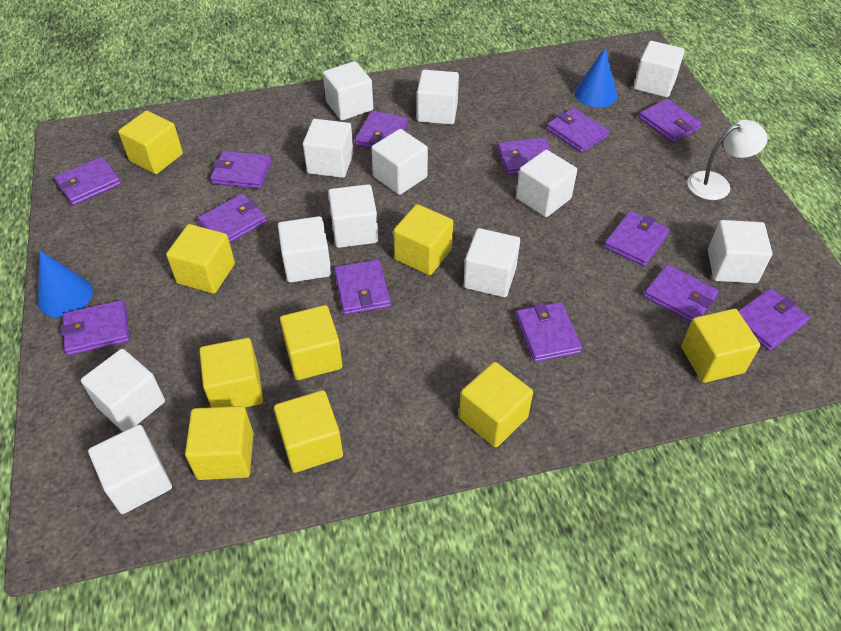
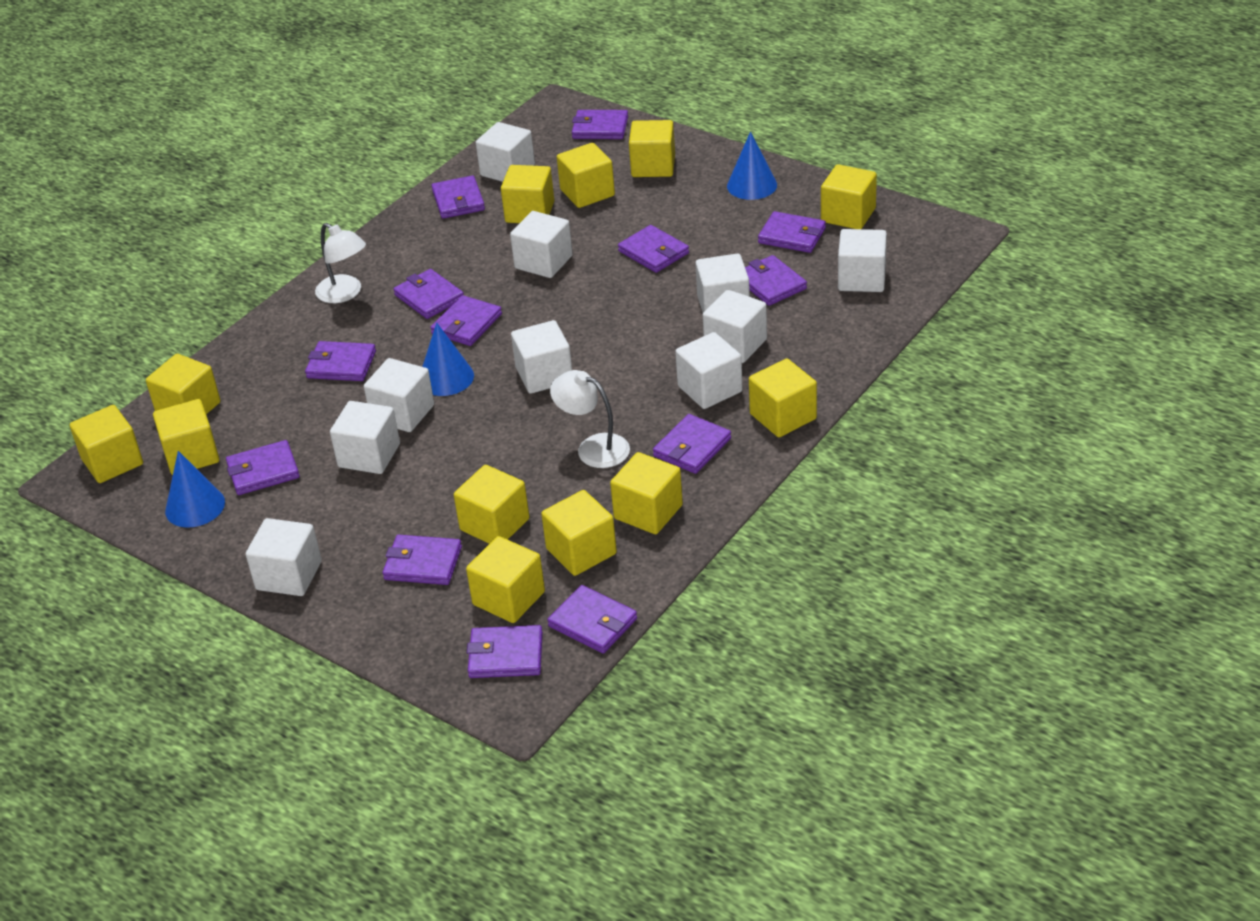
blue cone: 2 -> 3
white cube: 12 -> 10
white lamp: 1 -> 2
yellow cube: 9 -> 12

